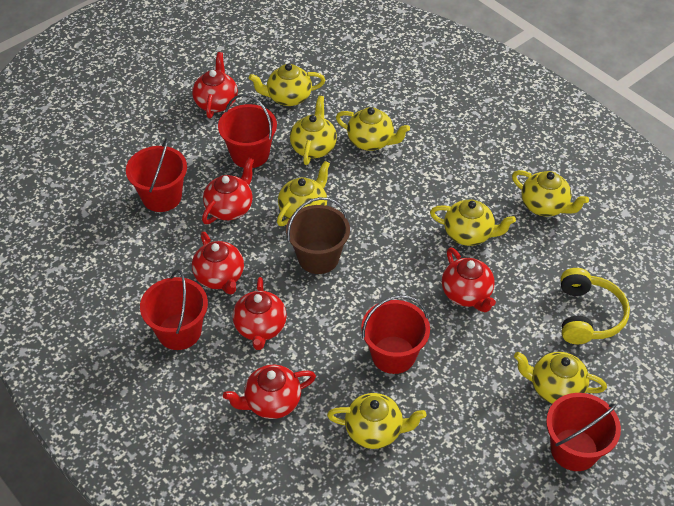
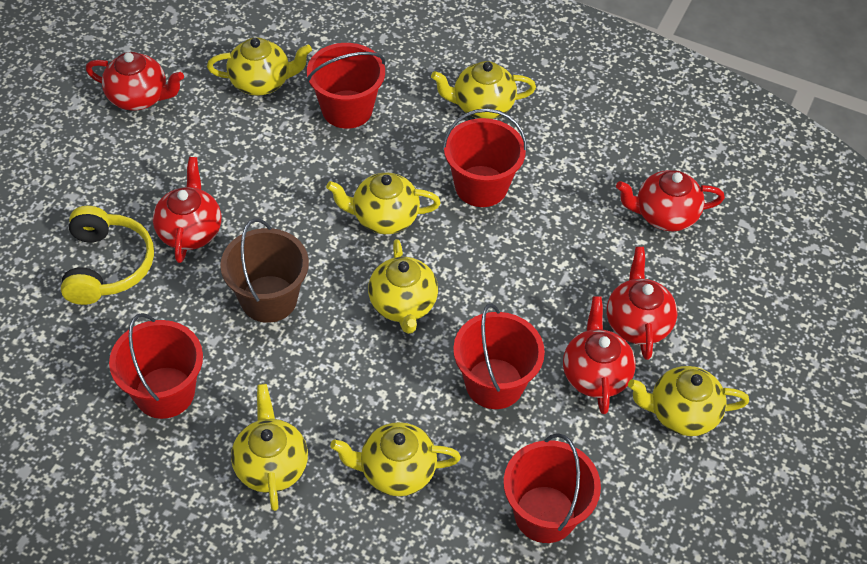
red teapot: 6 -> 5
yellow teapot: 8 -> 7

